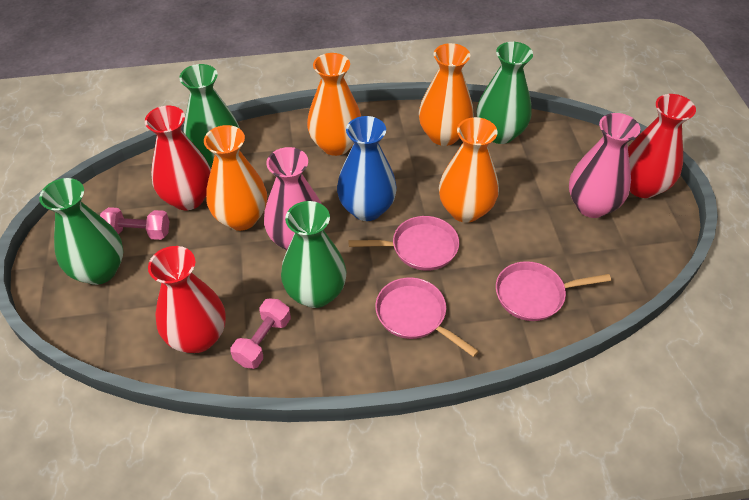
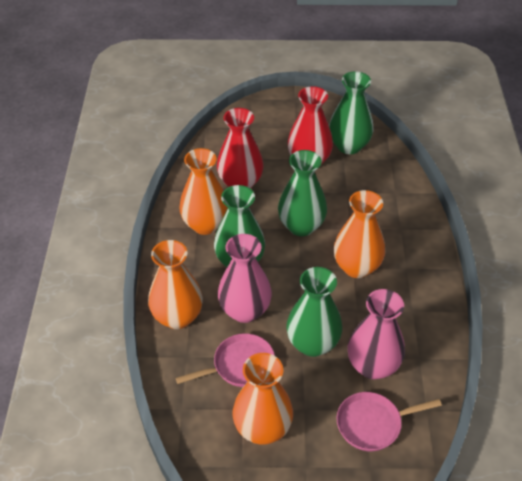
blue vase: 1 -> 0
pink dumbbell: 2 -> 0
pink pan: 3 -> 2
red vase: 3 -> 2

